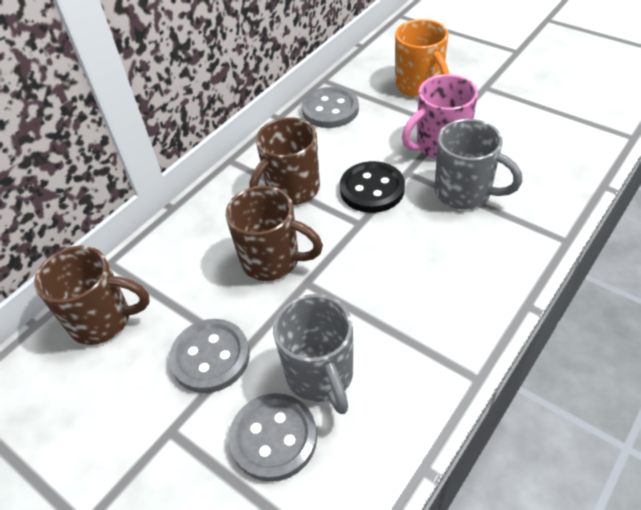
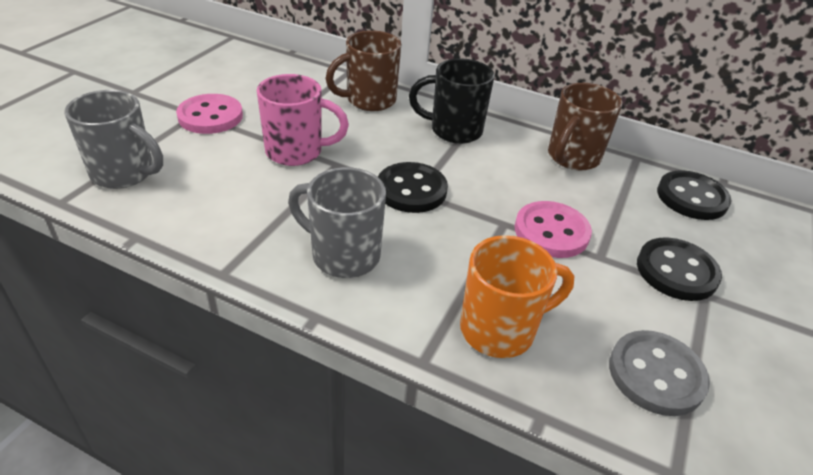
black button: 1 -> 3
black mug: 0 -> 1
brown mug: 3 -> 2
grey button: 3 -> 1
pink button: 0 -> 2

